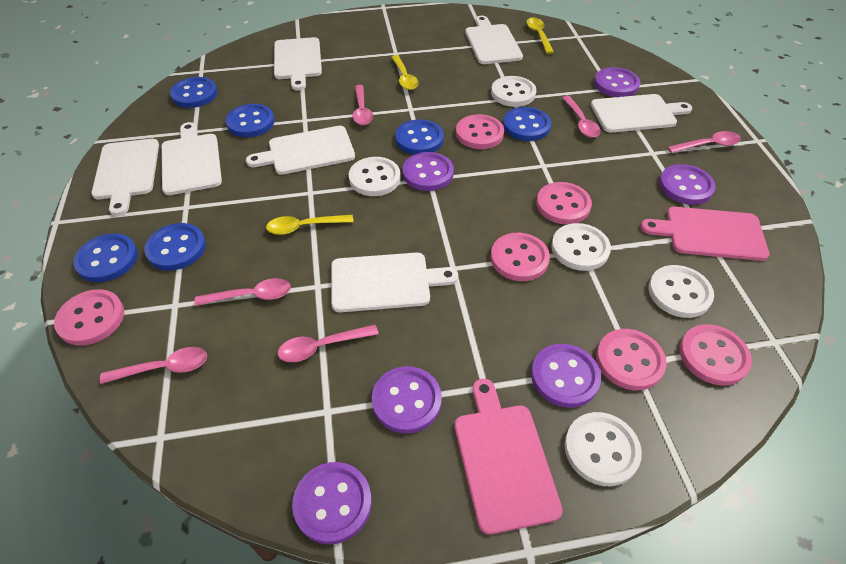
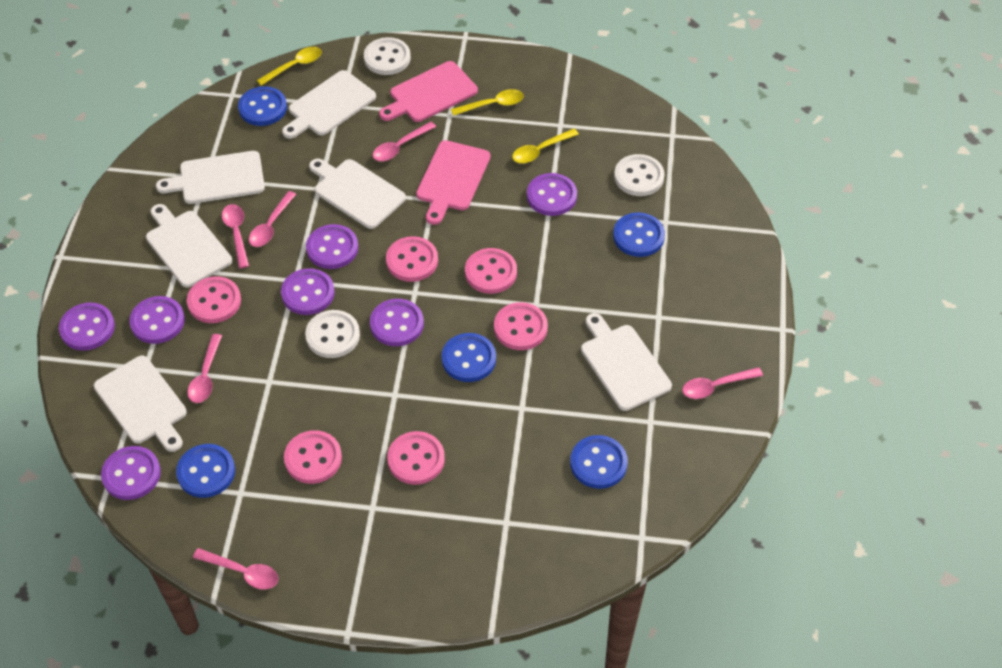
blue button: 6 -> 5
purple button: 6 -> 7
white button: 5 -> 3
white cutting board: 7 -> 6

